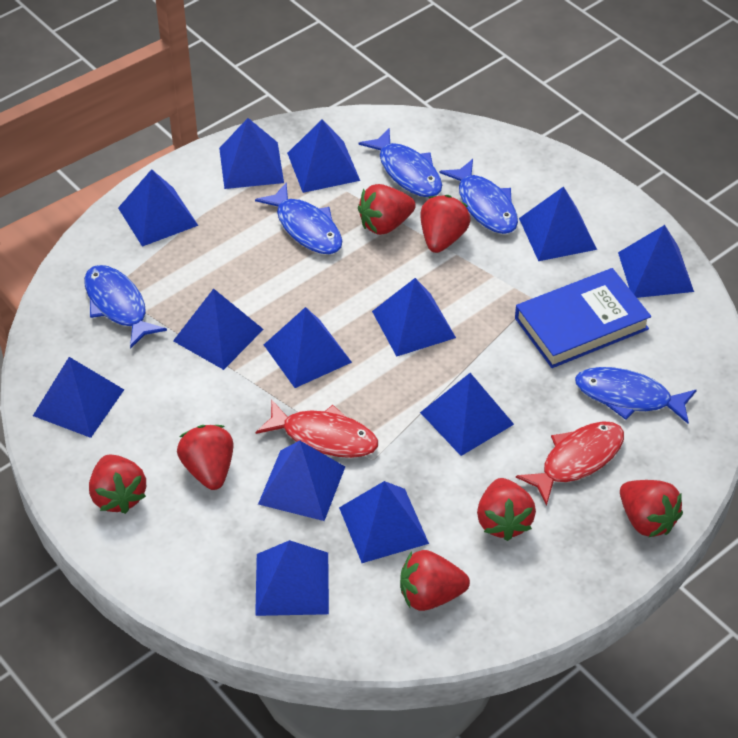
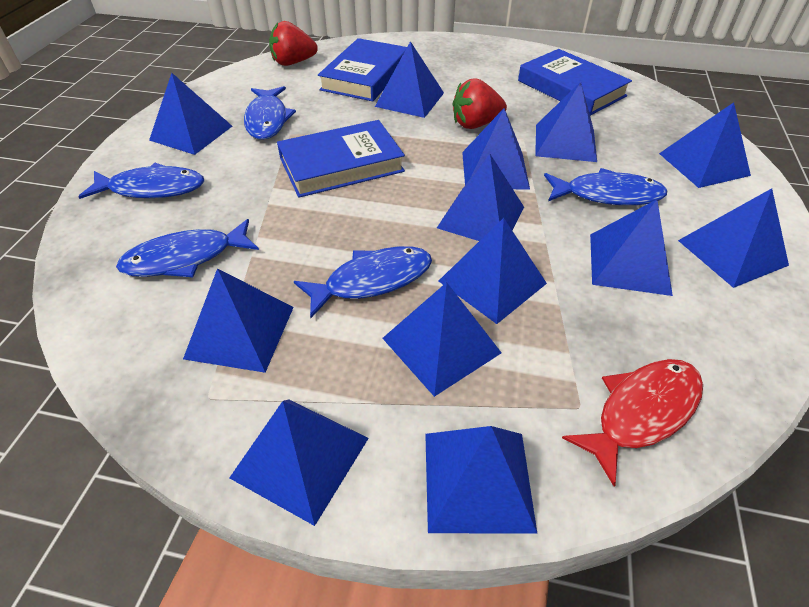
blue book: 1 -> 3
red fish: 2 -> 1
red strawberry: 7 -> 2

